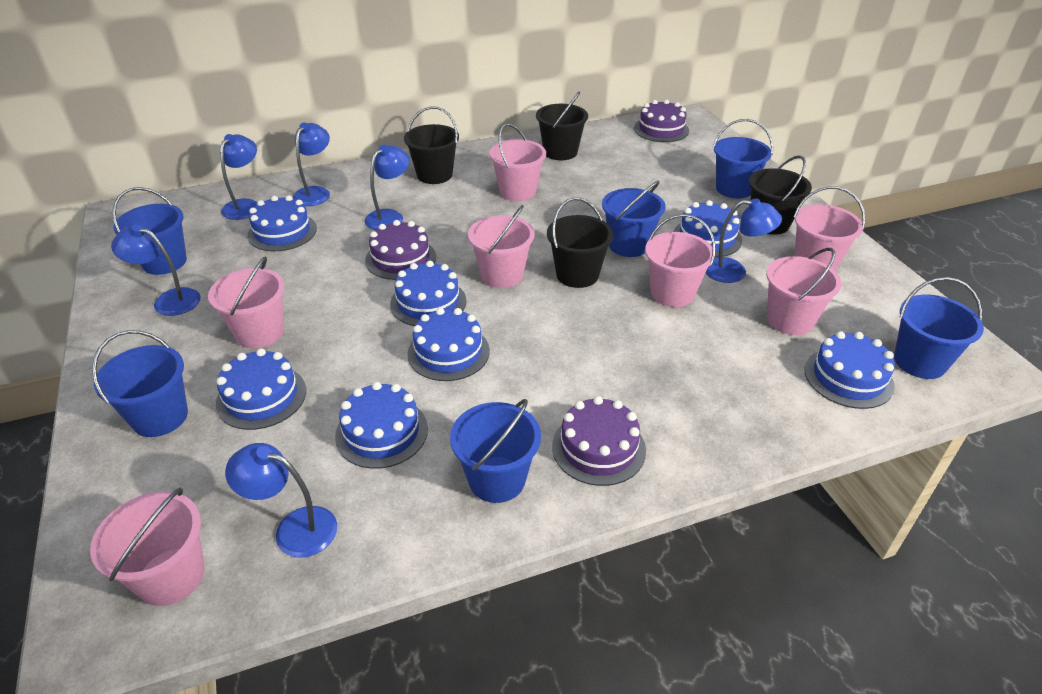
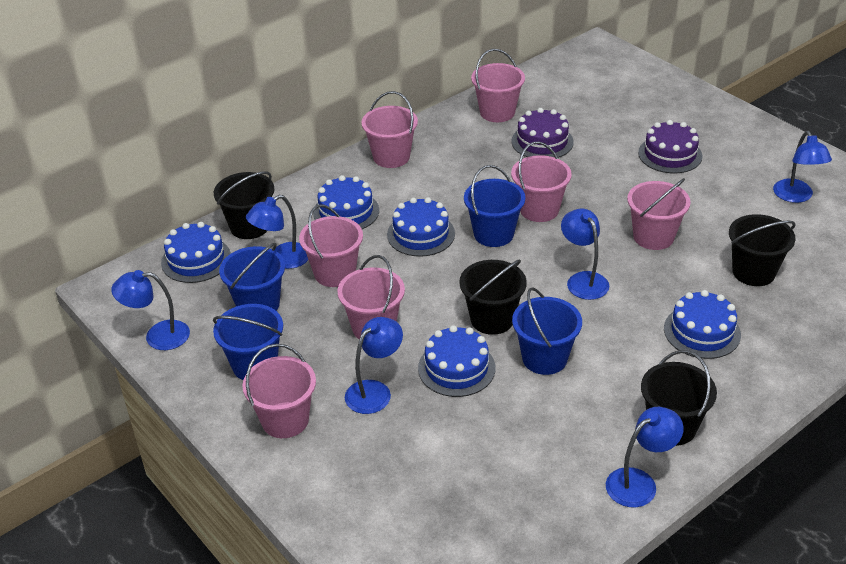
blue bucket: 6 -> 4
blue cake: 7 -> 5
purple cake: 3 -> 2

